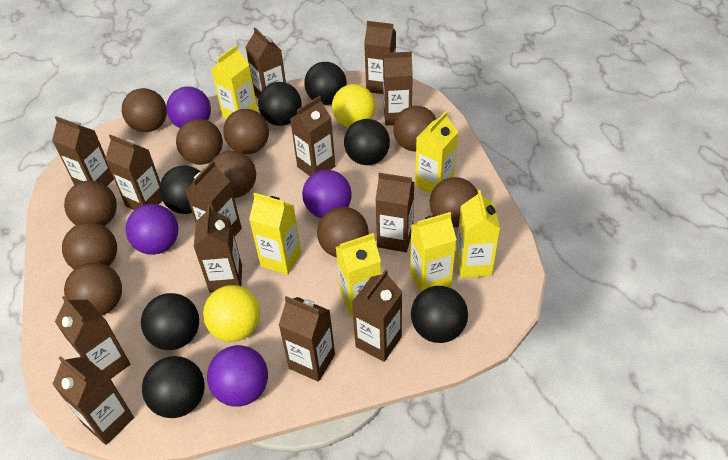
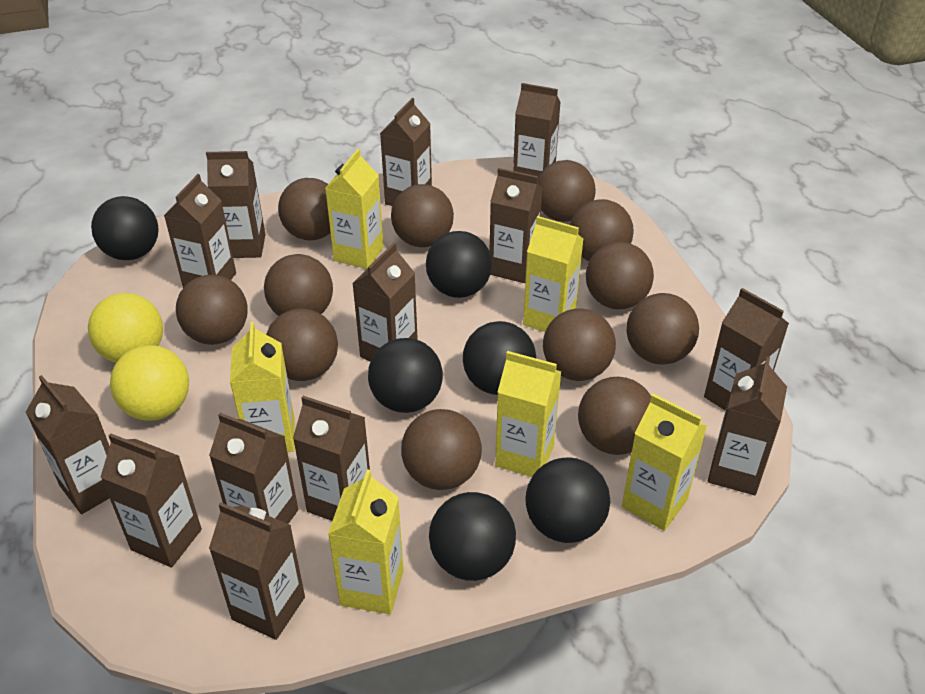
black ball: 7 -> 6
brown ball: 10 -> 12
purple ball: 4 -> 0

